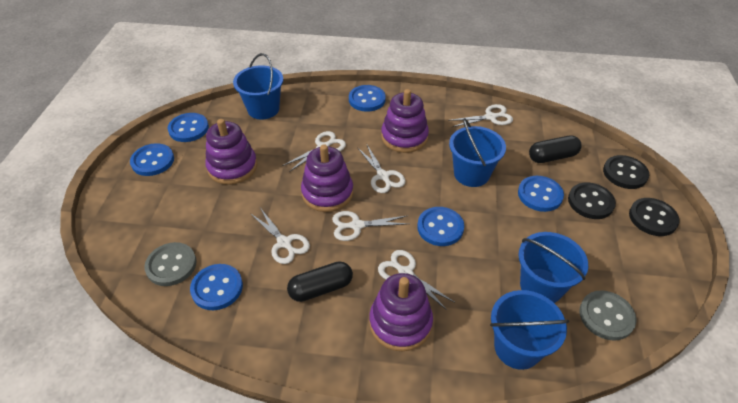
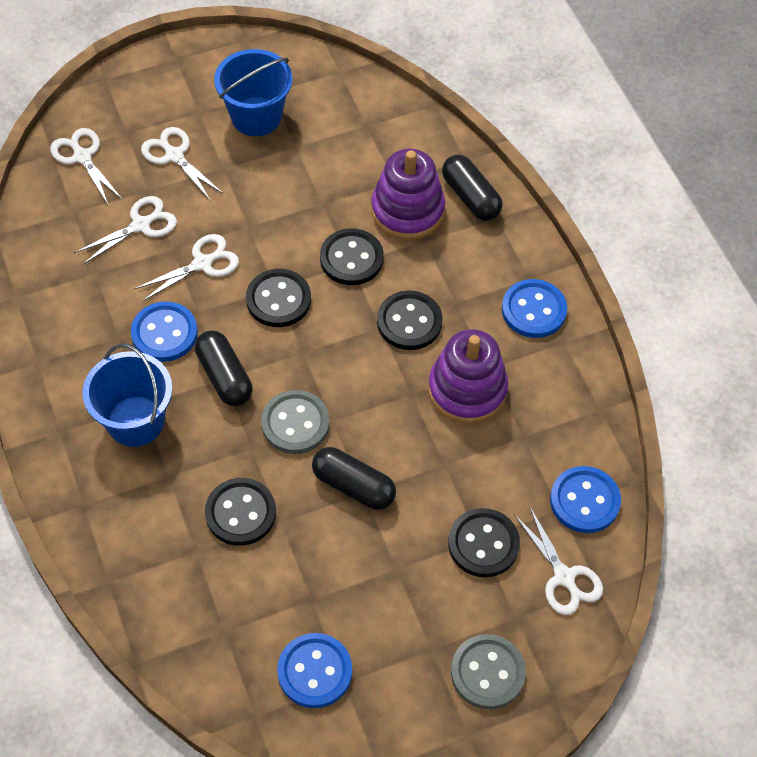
black button: 3 -> 5
black capsule: 2 -> 3
blue bucket: 4 -> 2
blue button: 6 -> 4
purple stacking toy: 4 -> 2
white scissors: 6 -> 5

